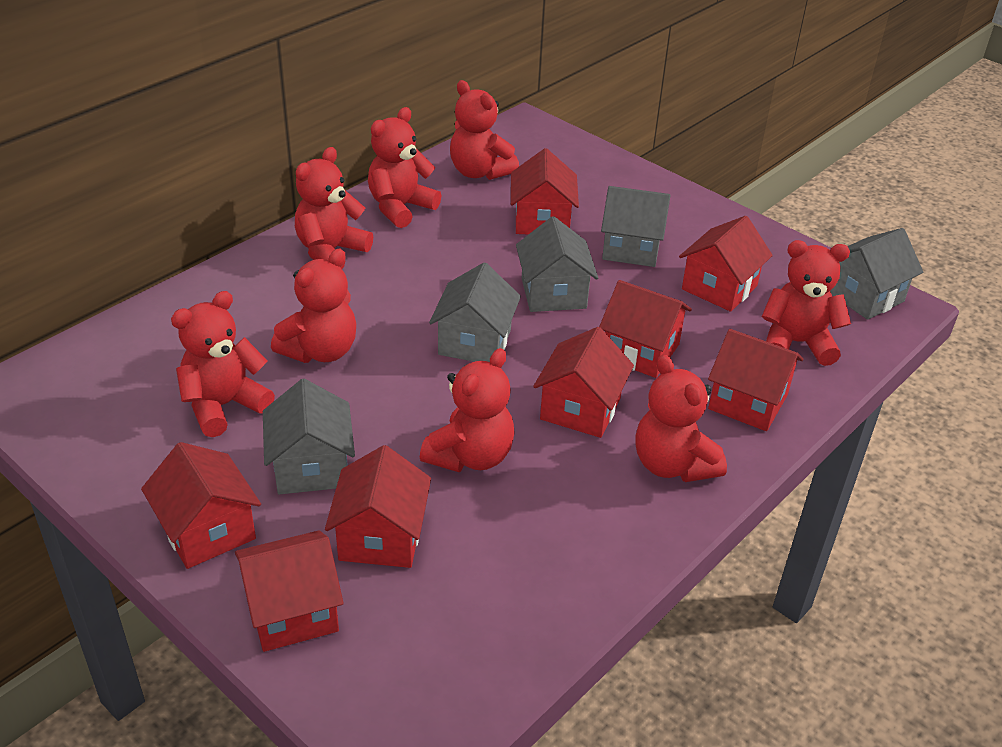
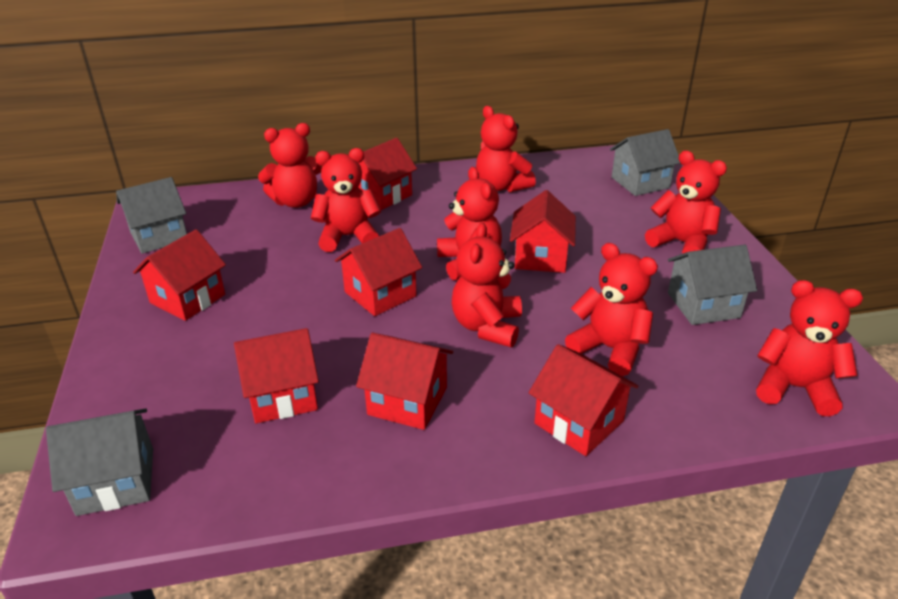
grey house: 5 -> 4
red house: 8 -> 7

